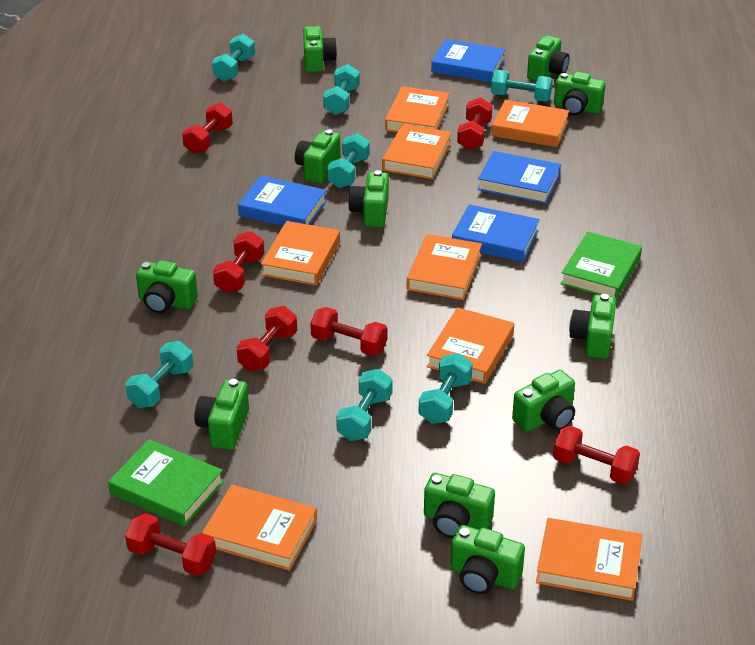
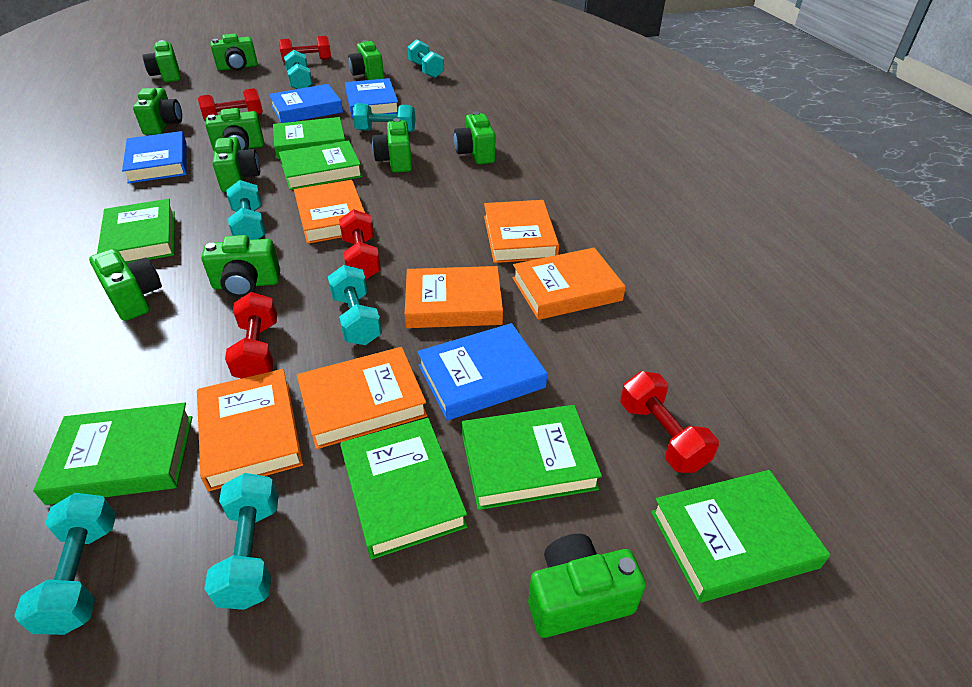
green book: 2 -> 7
orange book: 8 -> 6
red dumbbell: 7 -> 5

